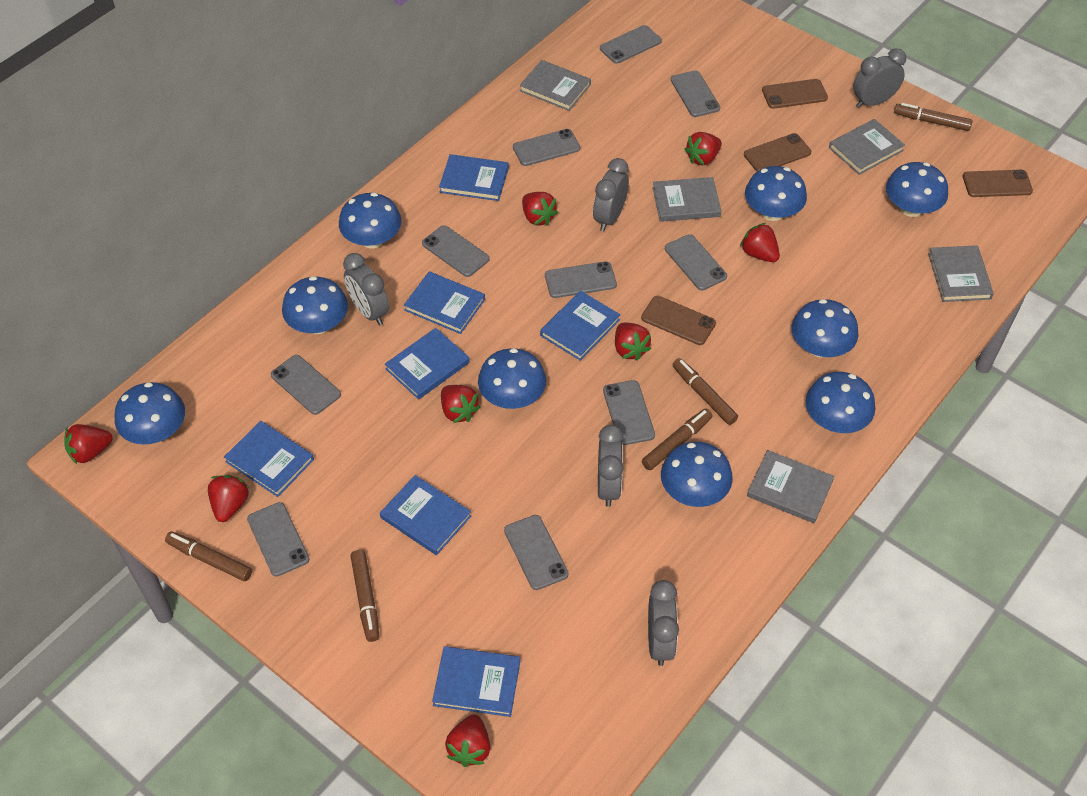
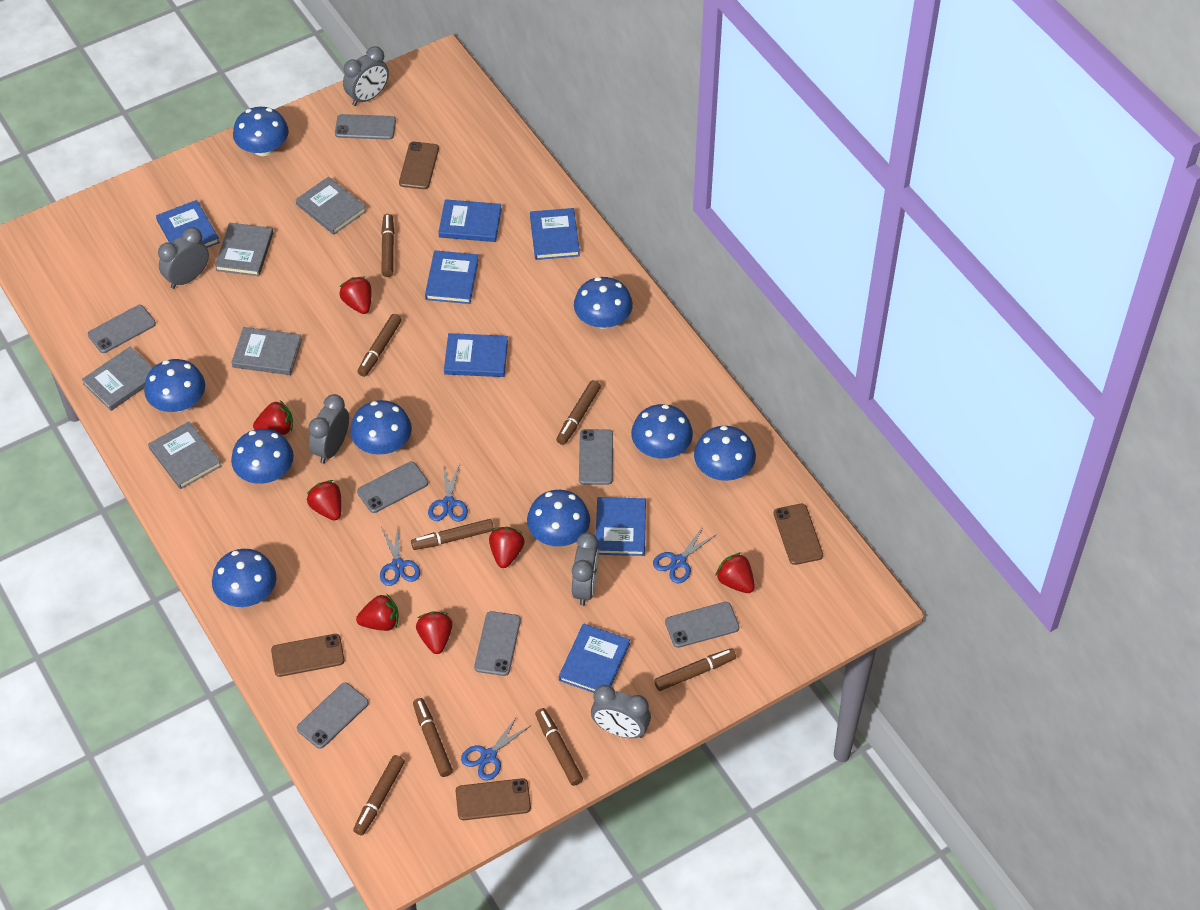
blue scissors: 0 -> 4
brown marker: 5 -> 8
grey phone: 10 -> 7
red strawberry: 8 -> 7

